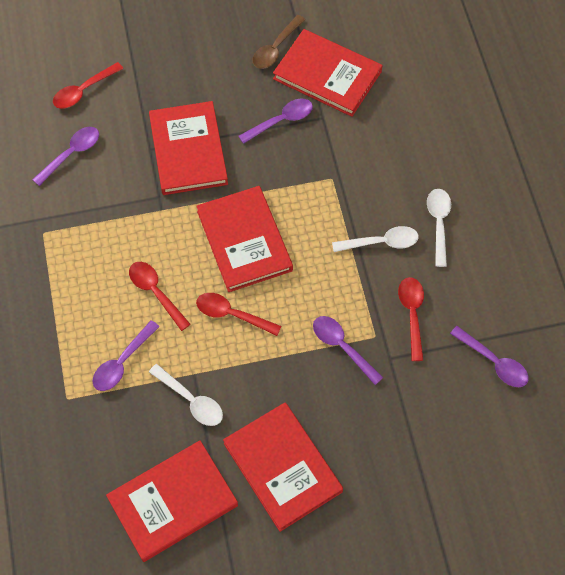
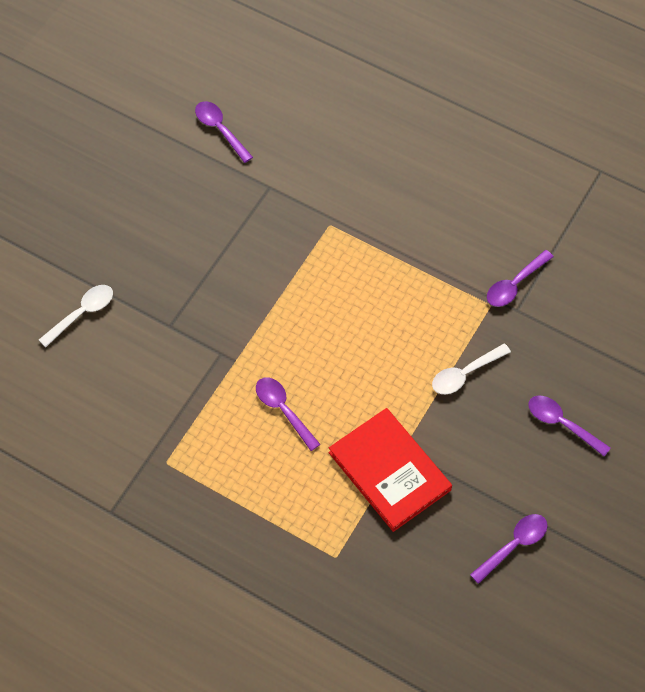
brown spoon: 1 -> 0
red book: 5 -> 1
red spoon: 4 -> 0
white spoon: 3 -> 2

